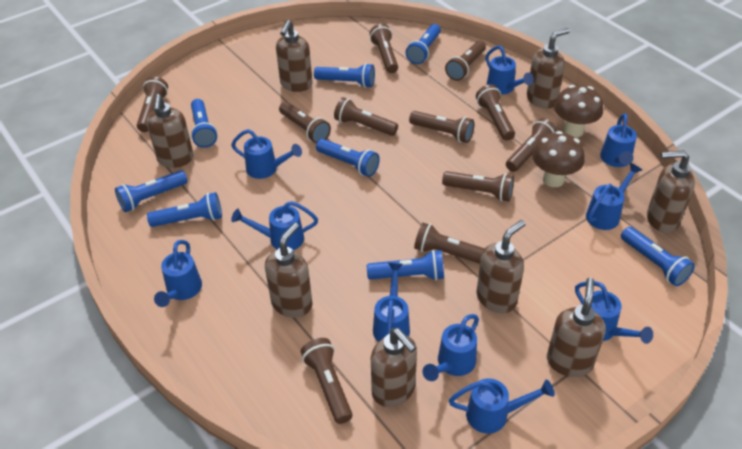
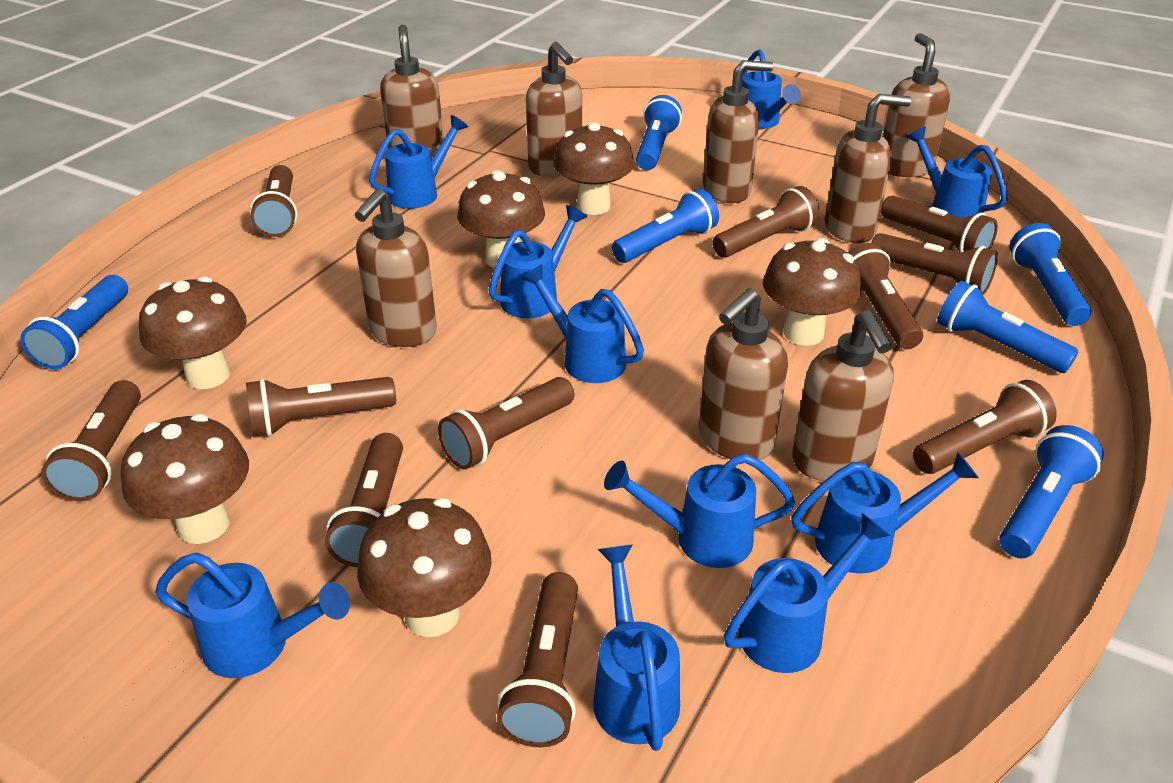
blue flashlight: 8 -> 6
brown mushroom: 2 -> 6

